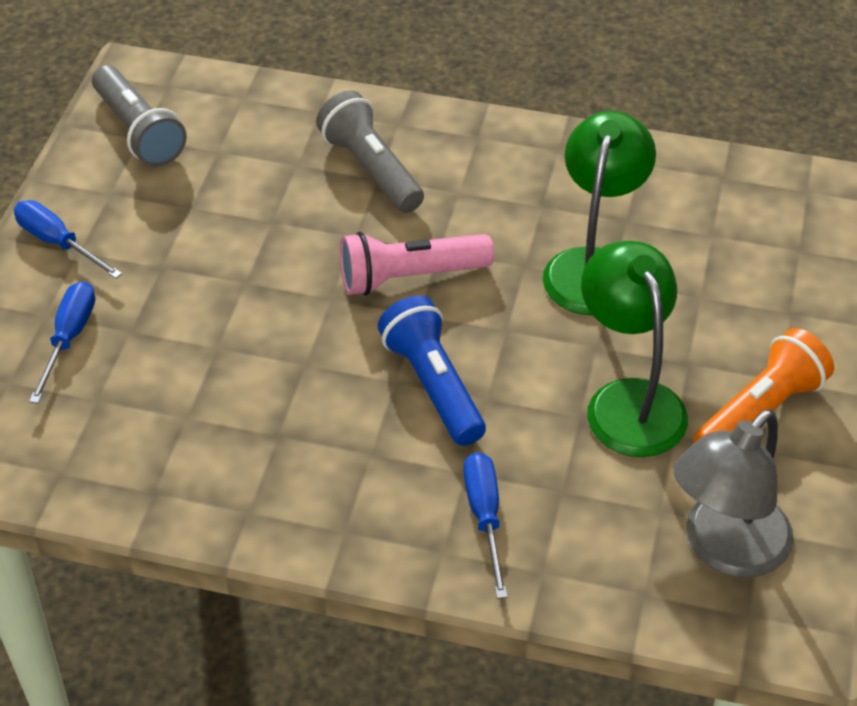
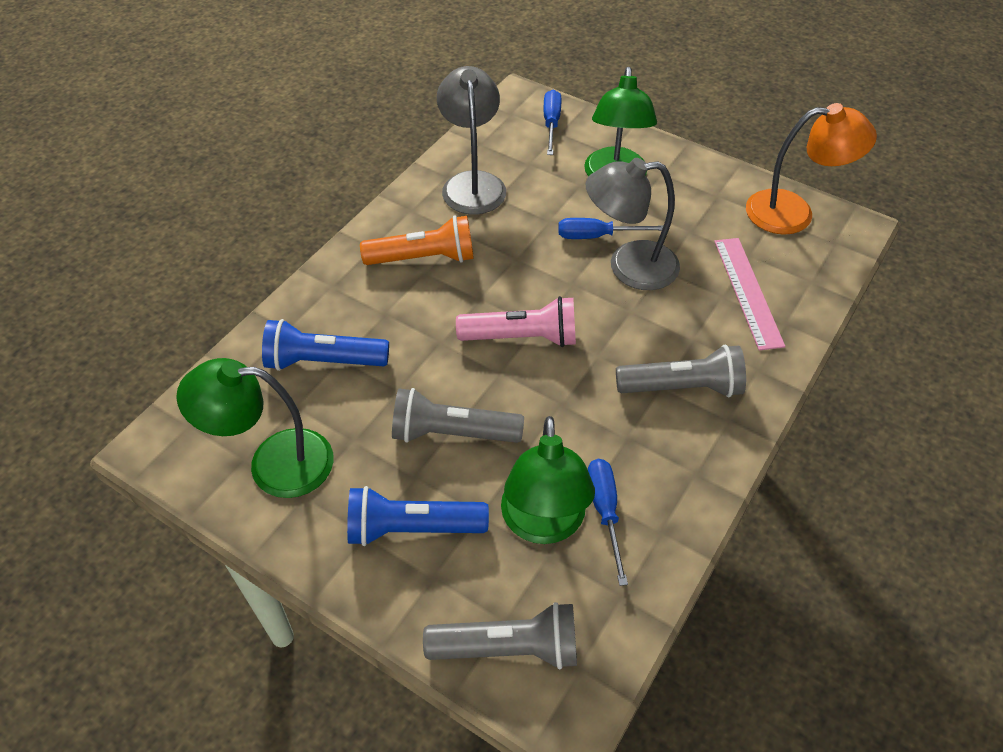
blue flashlight: 1 -> 2
green lamp: 2 -> 3
grey flashlight: 2 -> 3
grey lamp: 1 -> 2
orange lamp: 0 -> 1
pink ruler: 0 -> 1

